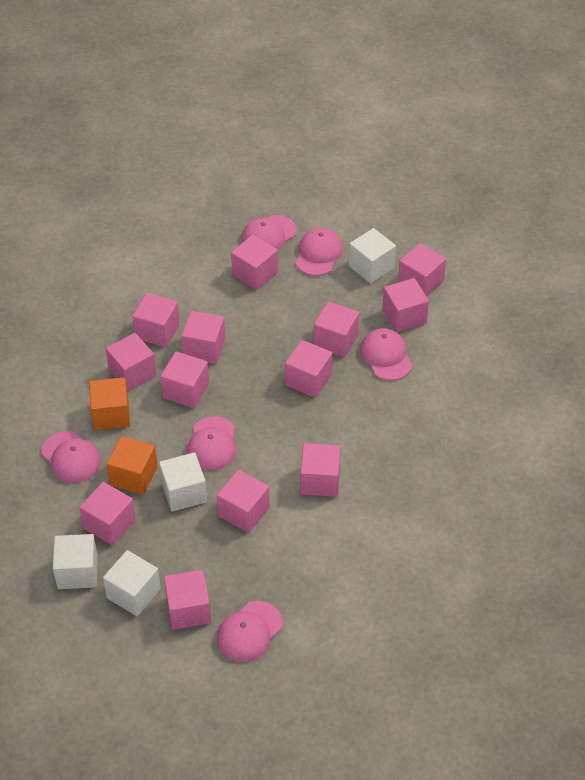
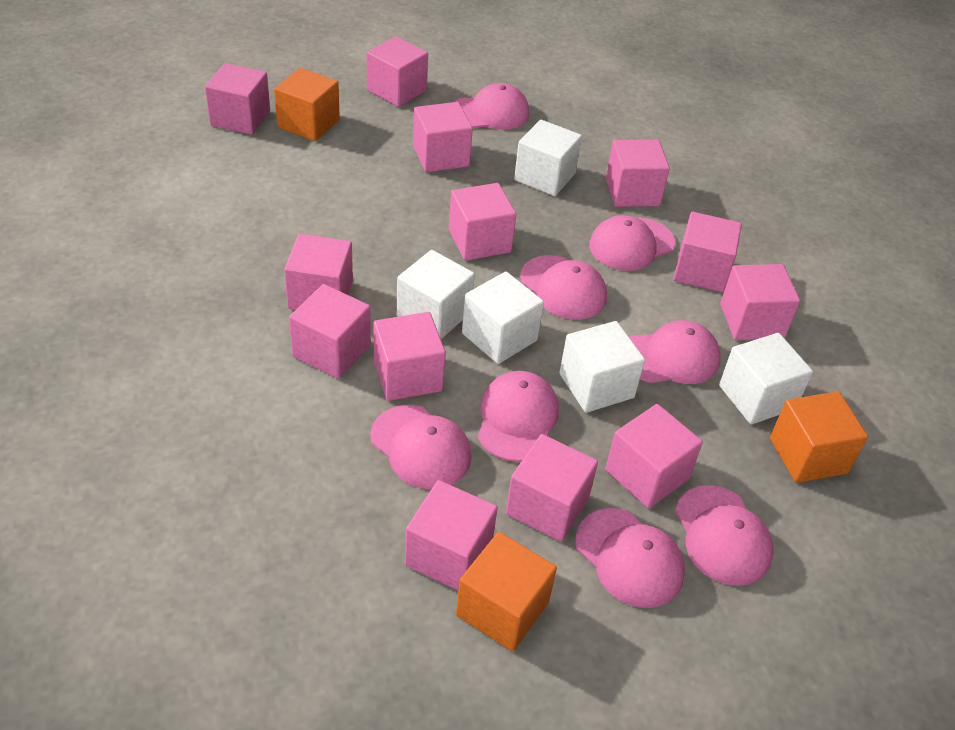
orange cube: 2 -> 3
pink cap: 6 -> 8
white cube: 4 -> 5

